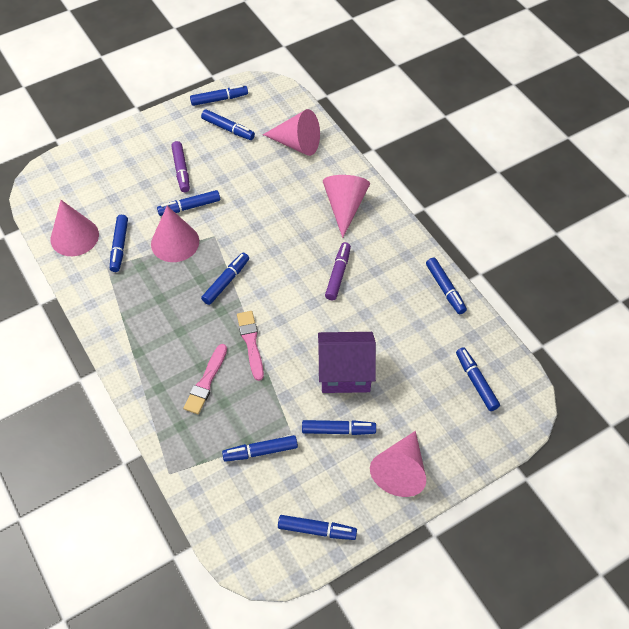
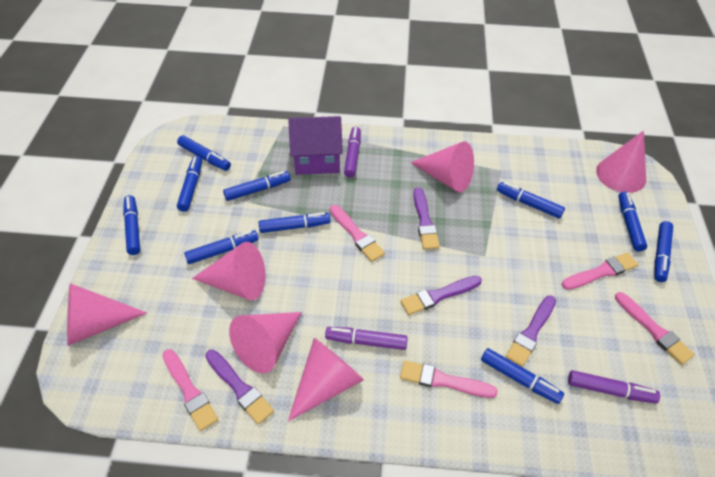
pink brush: 2 -> 5
pink cone: 5 -> 6
purple brush: 0 -> 4
purple marker: 2 -> 3

